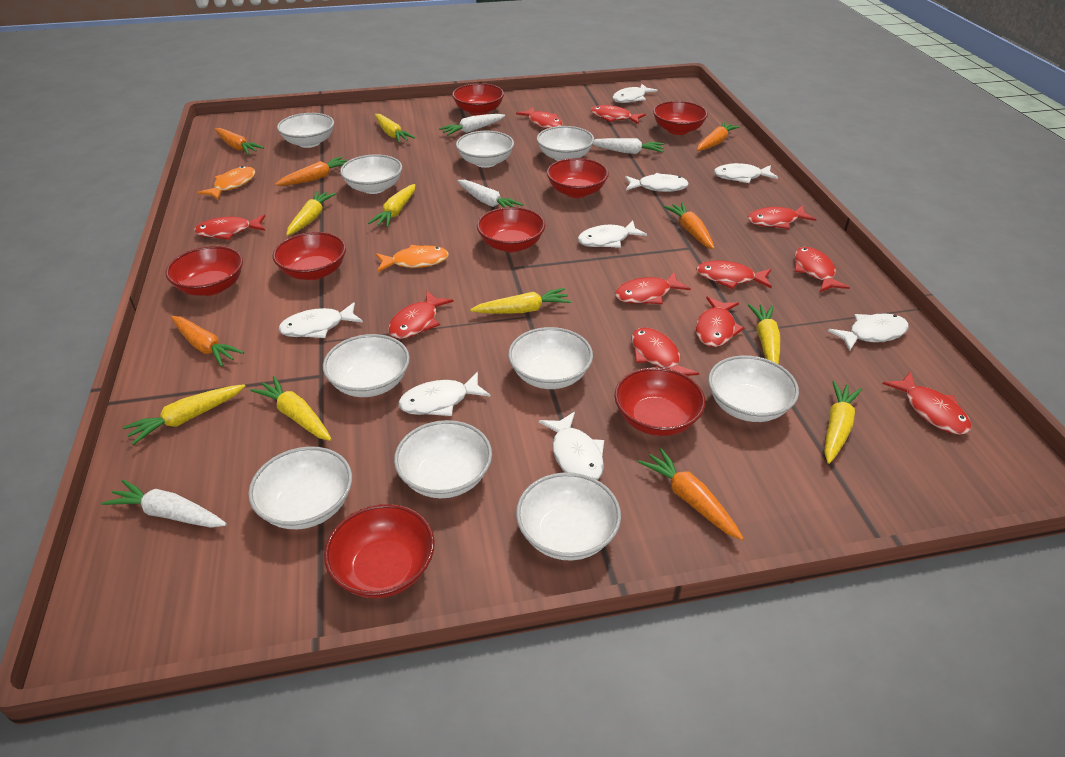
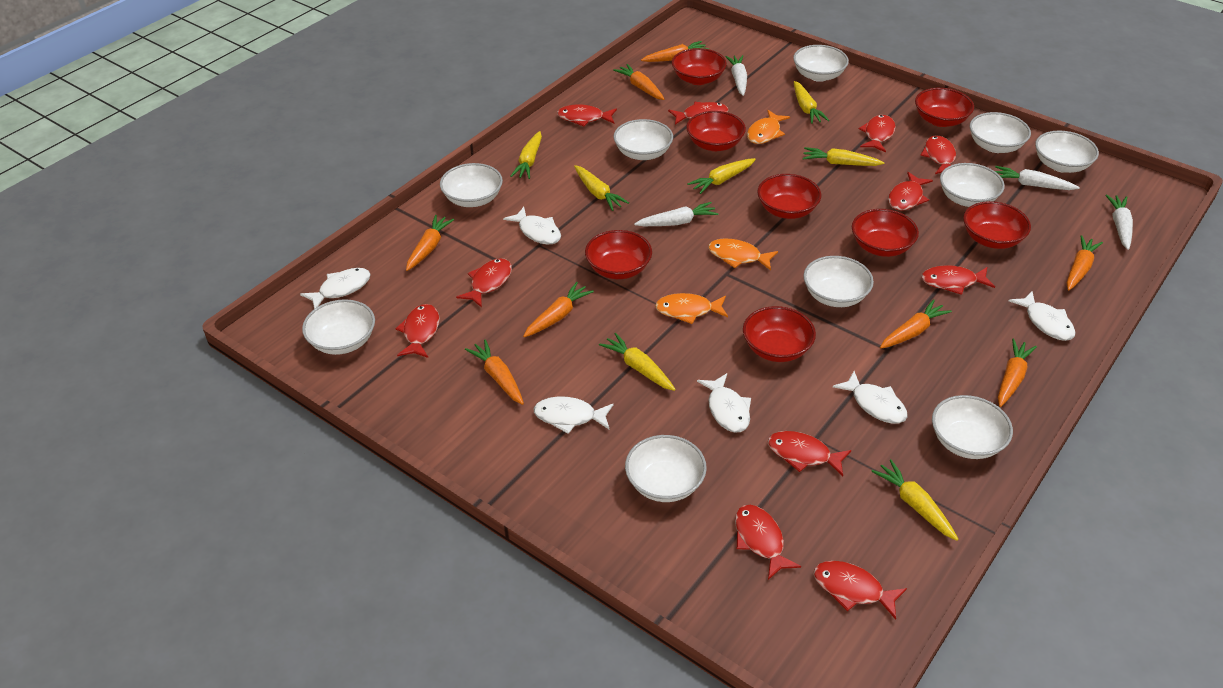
orange carrot: 6 -> 8
orange fish: 2 -> 3
white fish: 8 -> 6
yellow carrot: 8 -> 7

